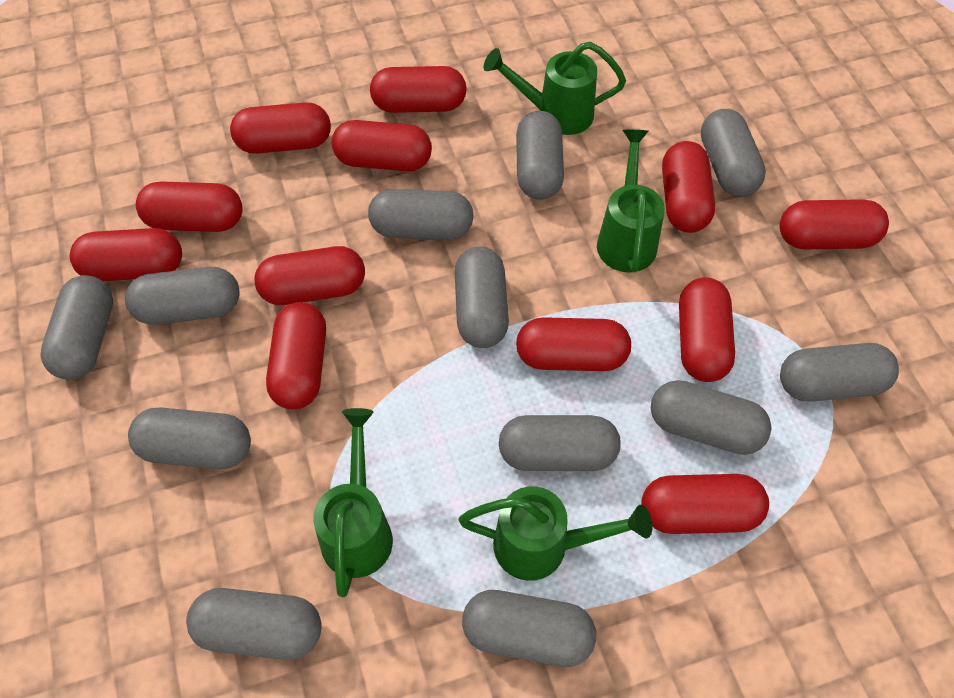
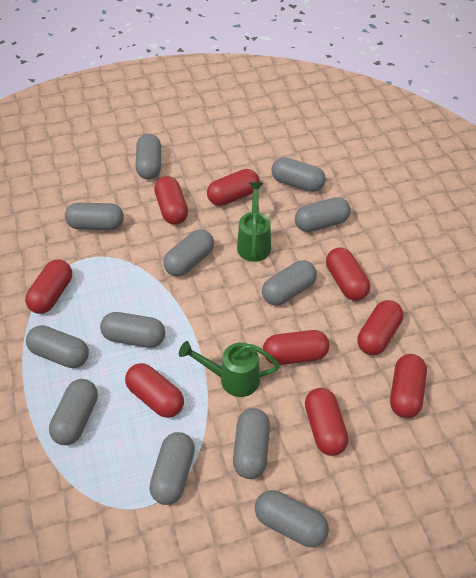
green watering can: 4 -> 2
red capsule: 12 -> 9

